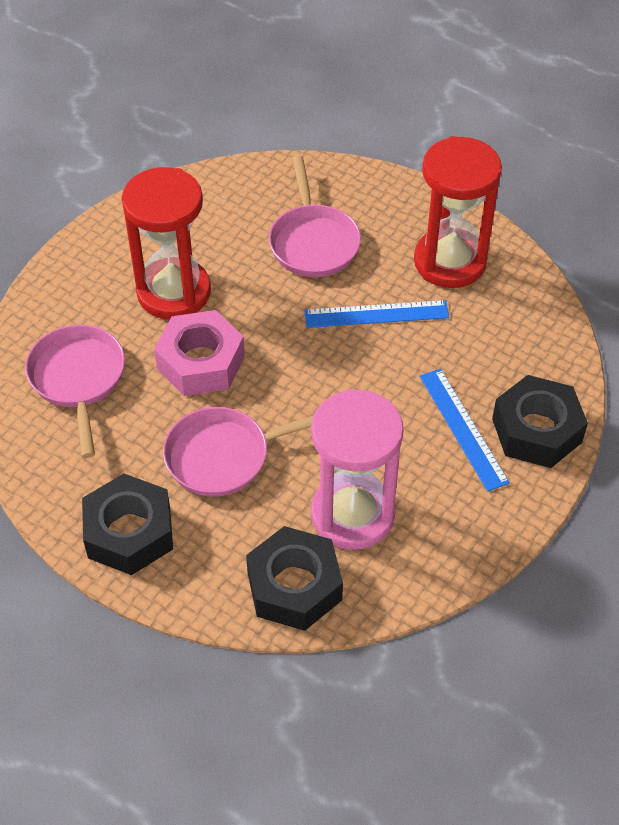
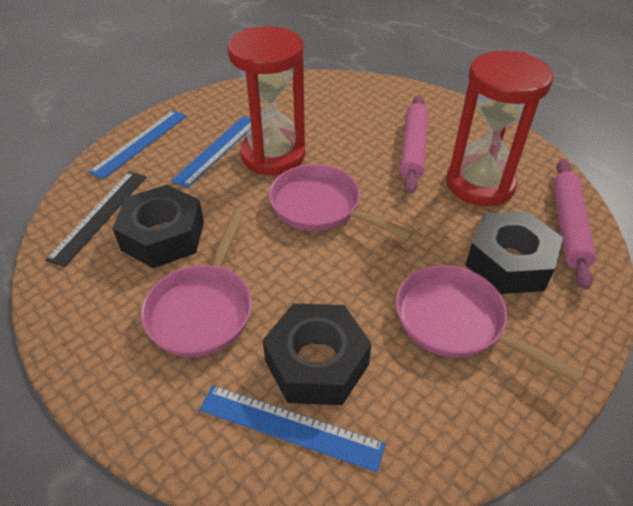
black ruler: 0 -> 1
blue ruler: 2 -> 3
pink hourglass: 1 -> 0
pink nut: 1 -> 0
pink rolling pin: 0 -> 2

